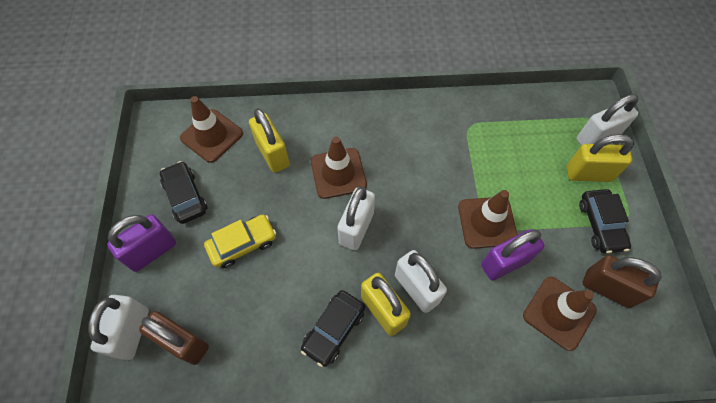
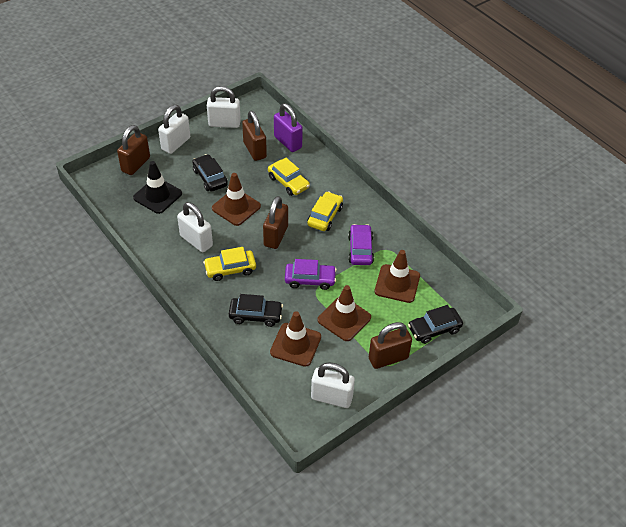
black traffic cone: 0 -> 1
brown padlock: 2 -> 4
purple car: 0 -> 2
purple padlock: 2 -> 1
yellow car: 1 -> 3
yellow padlock: 3 -> 0

